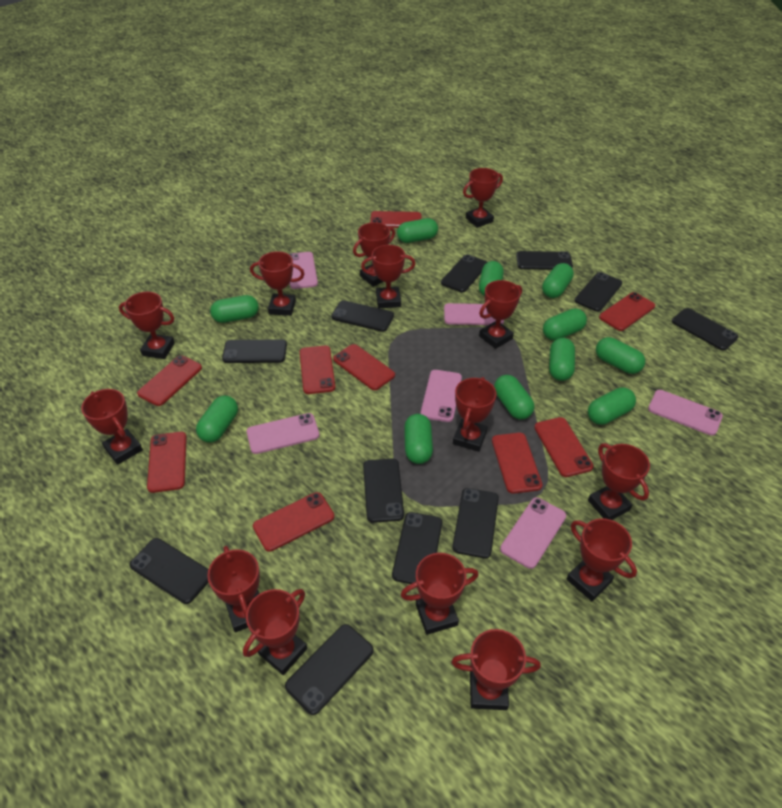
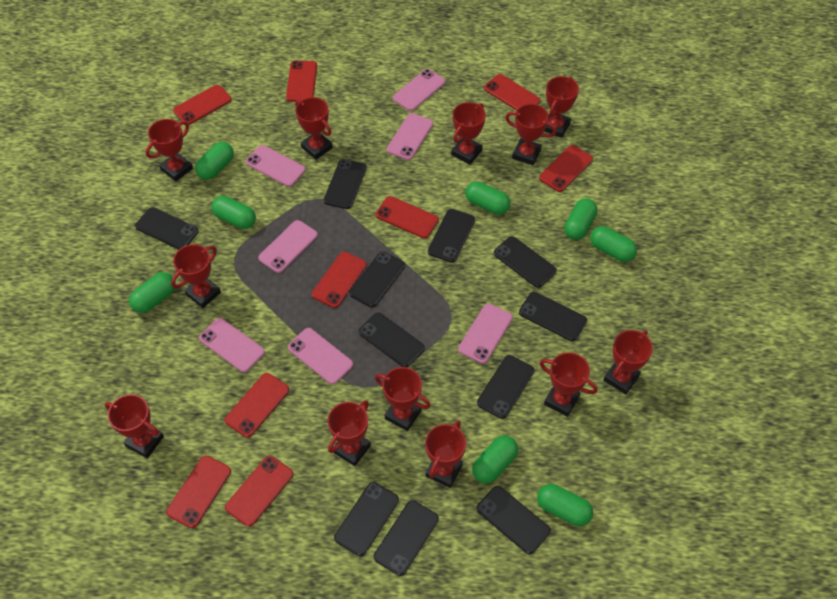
green capsule: 11 -> 8
pink phone: 6 -> 7
red trophy: 14 -> 12

